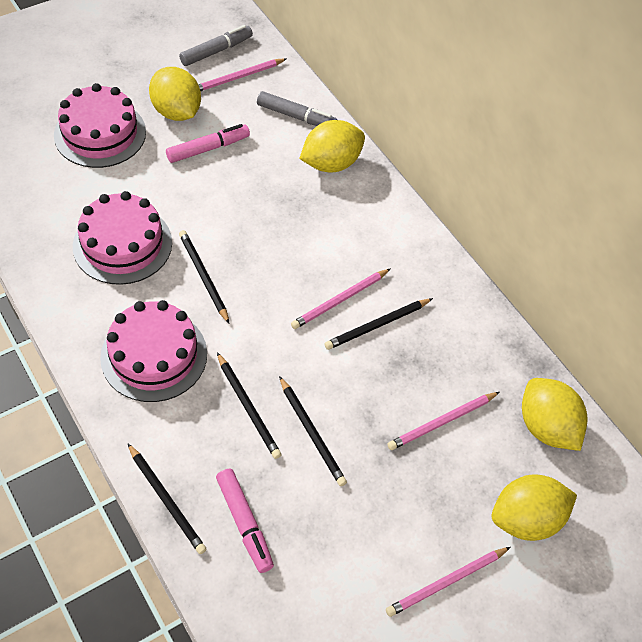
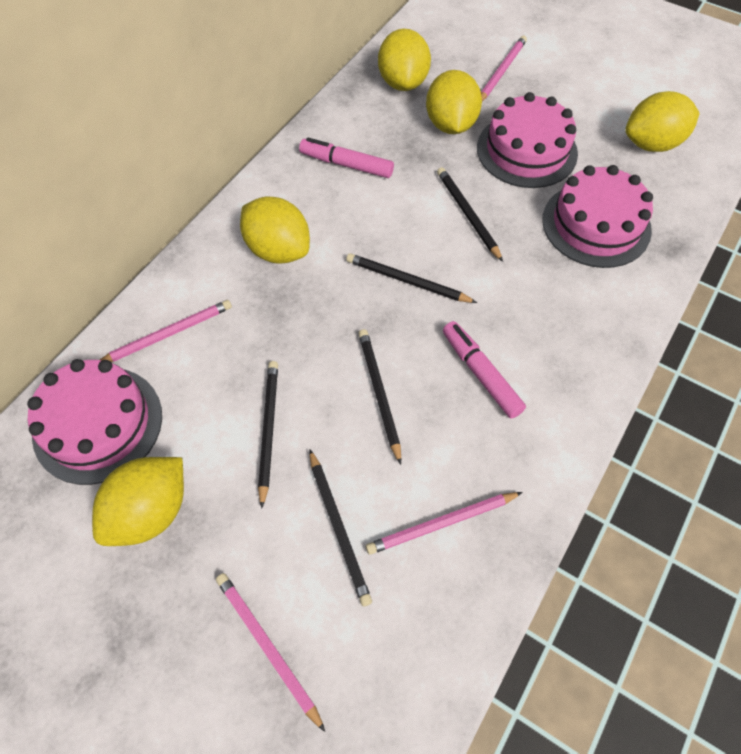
grey marker: 2 -> 0
yellow lemon: 4 -> 5

